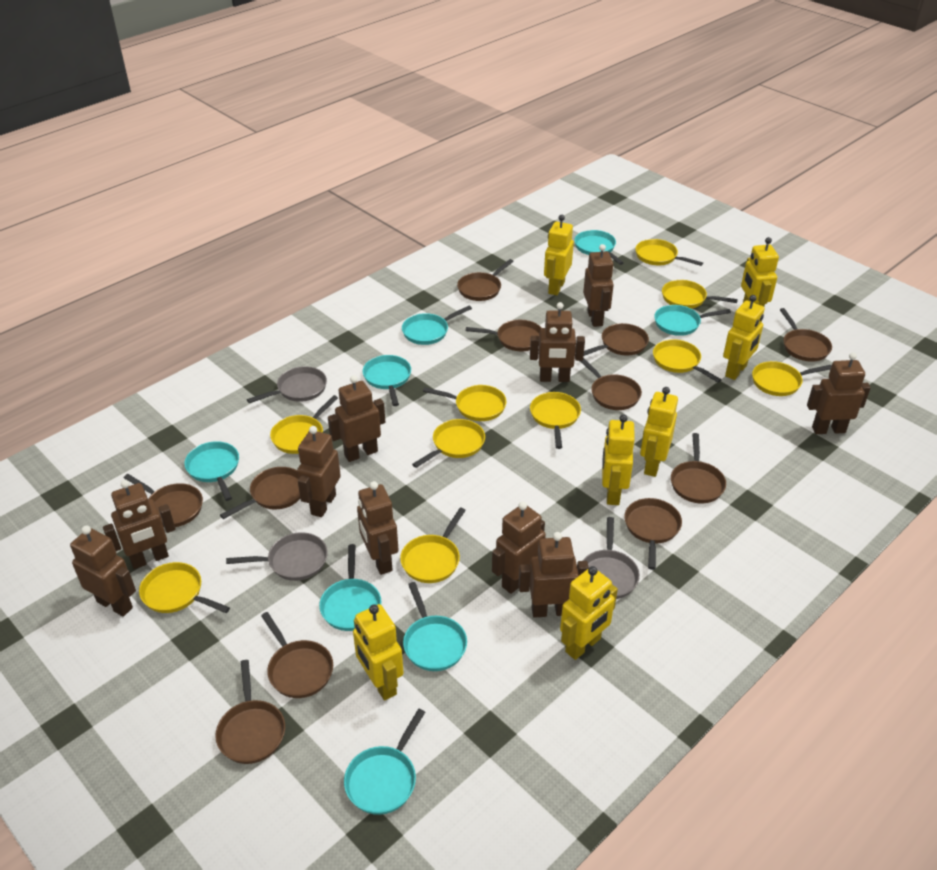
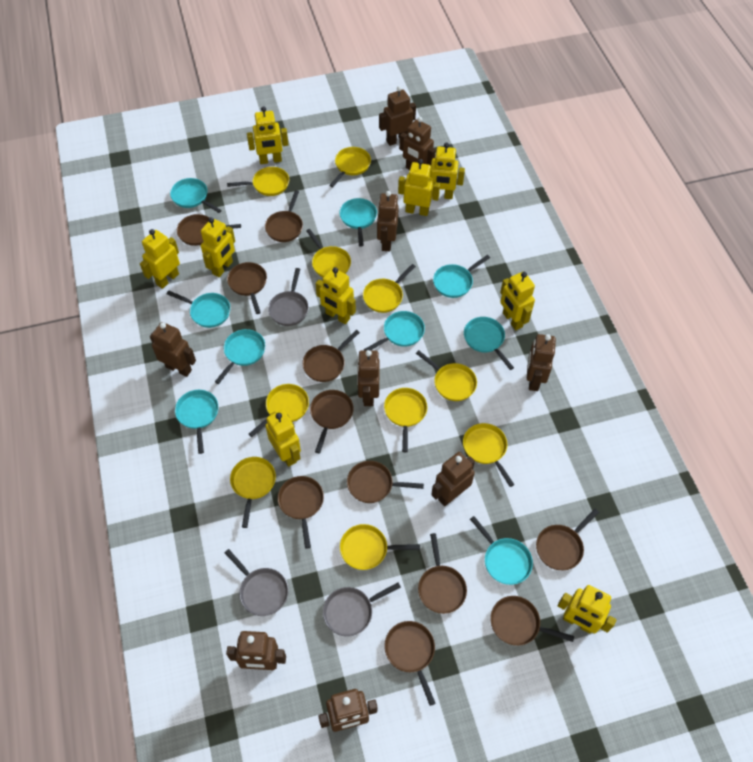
brown robot: 10 -> 9
turquoise pan: 8 -> 9
yellow robot: 7 -> 9

